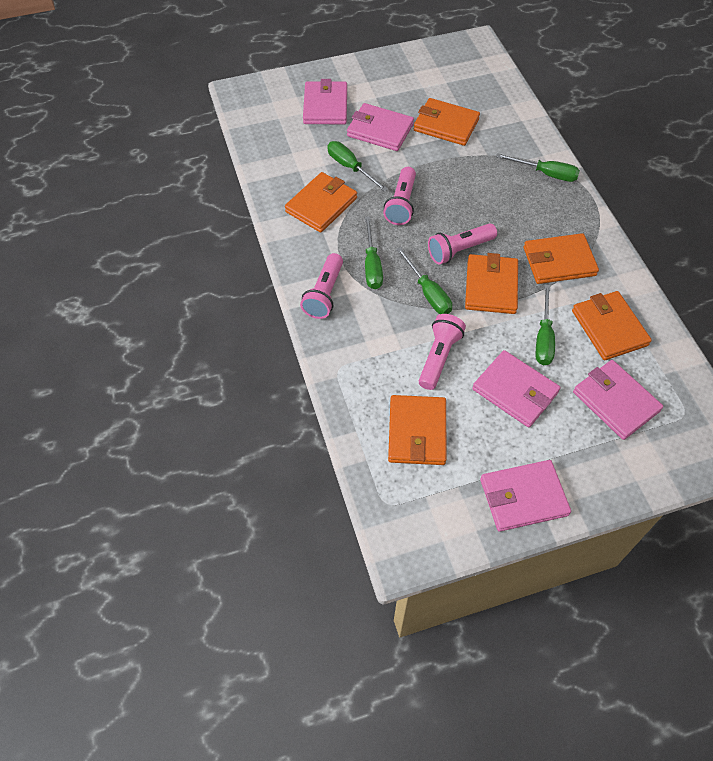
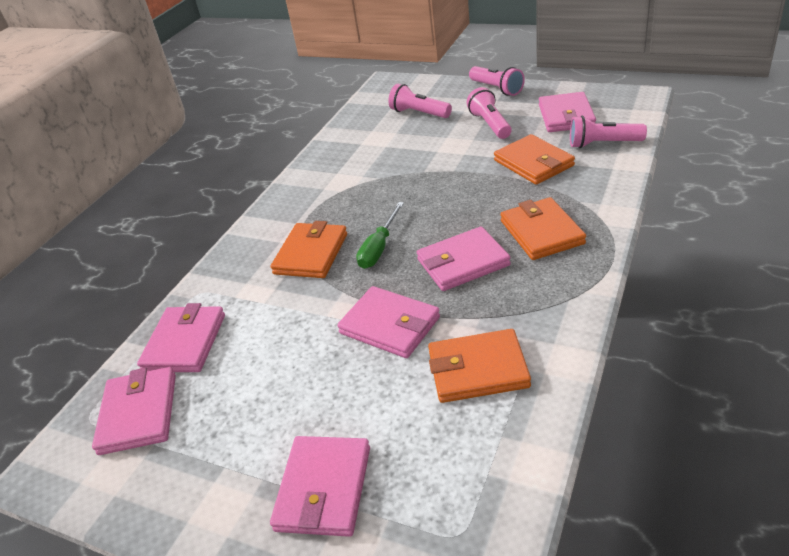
green screwdriver: 5 -> 1
orange wallet: 6 -> 4
pink wallet: 5 -> 6

